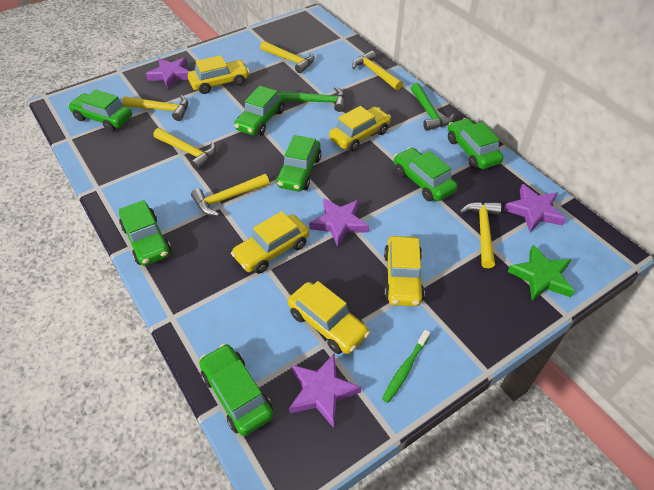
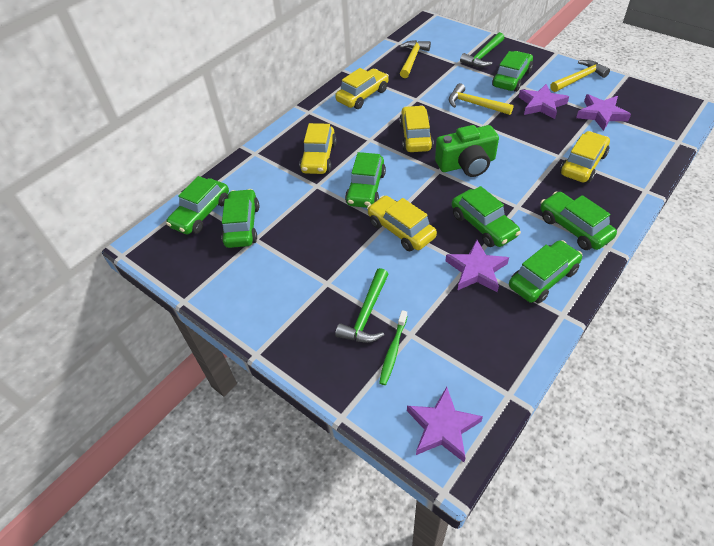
green camera: 0 -> 1
green star: 1 -> 0
yellow hammer: 6 -> 3

